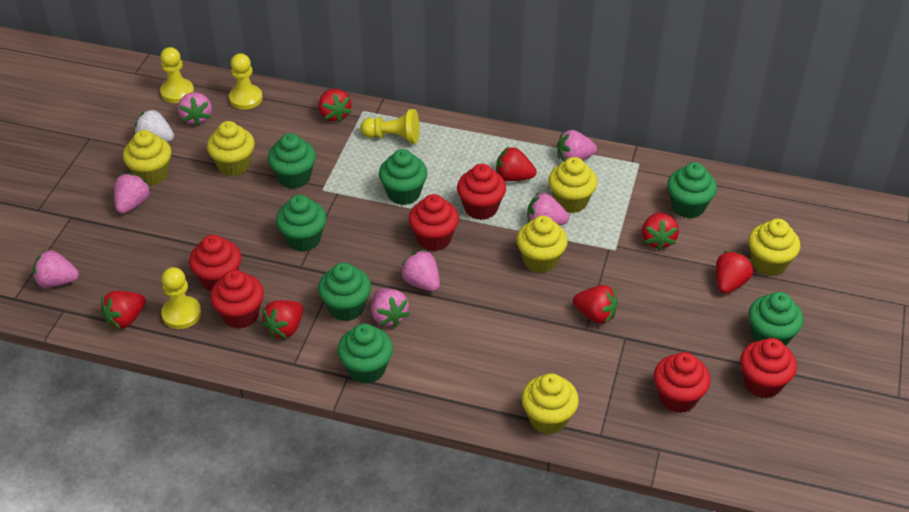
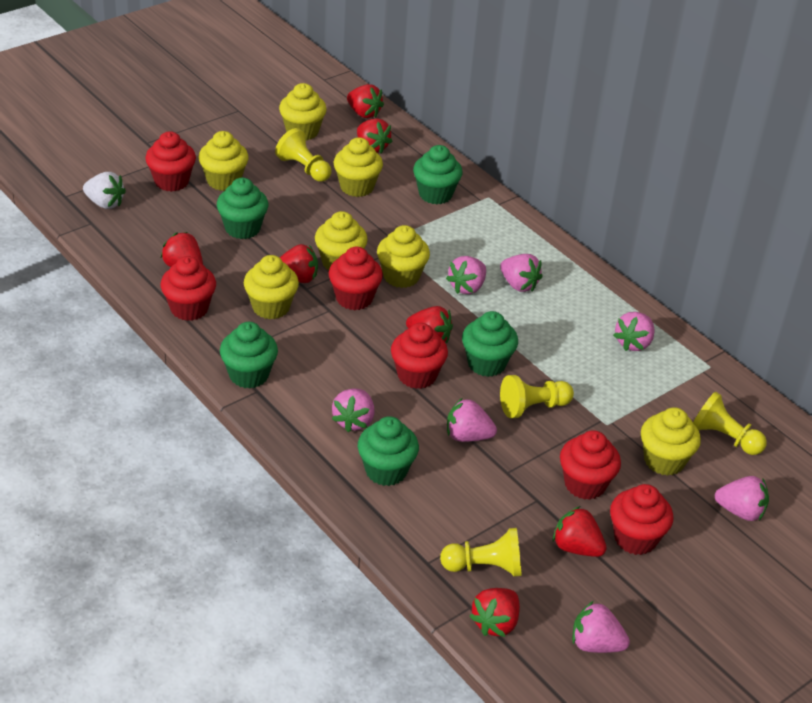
green cupcake: 7 -> 5
yellow cupcake: 6 -> 7

